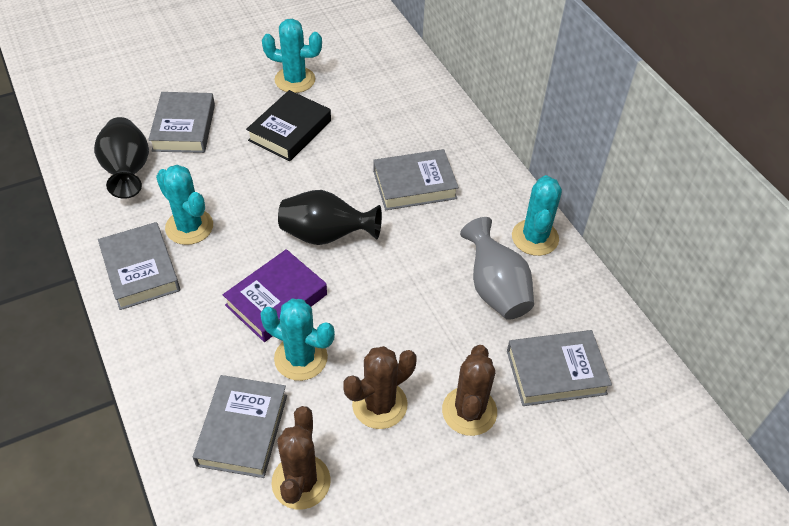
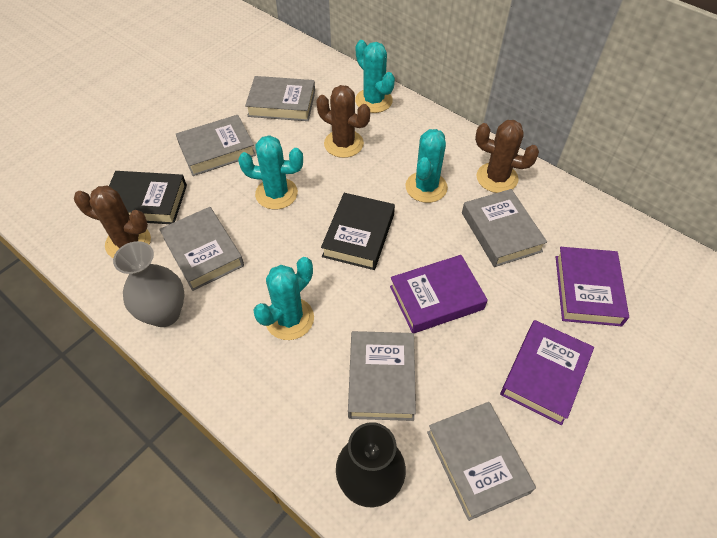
black book: 1 -> 2
black vase: 2 -> 1
grey book: 5 -> 6
purple book: 1 -> 3

